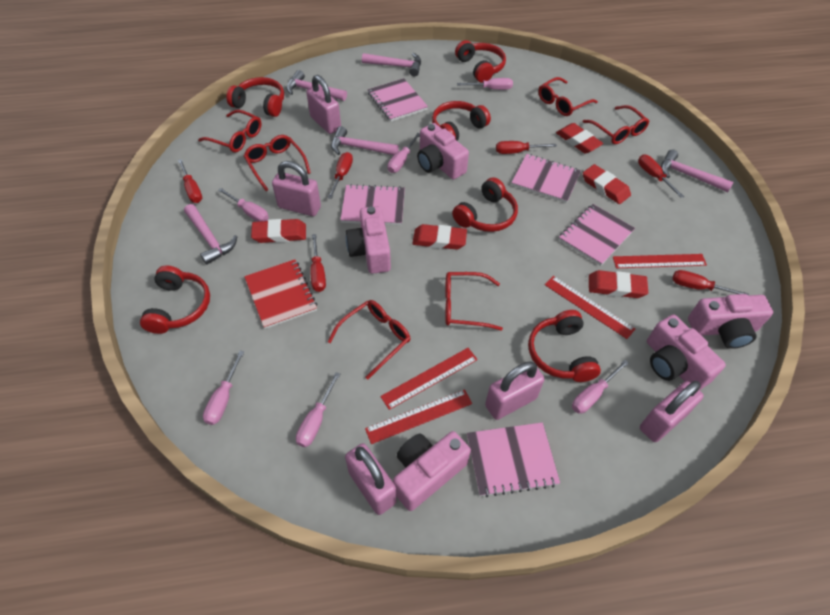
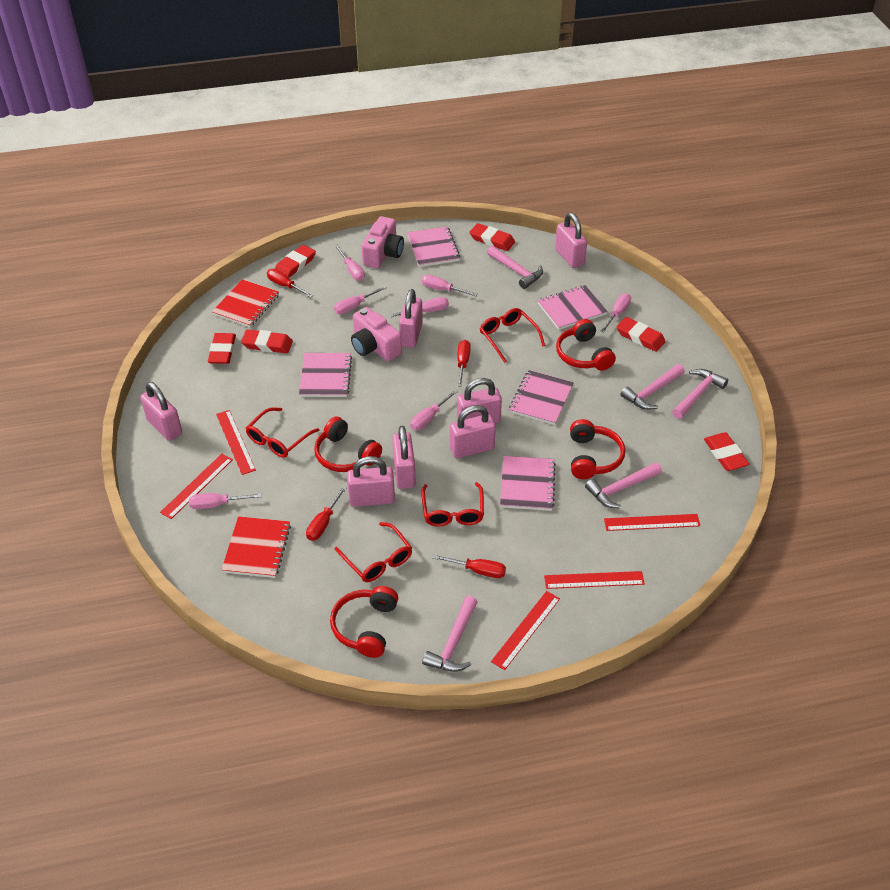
pink camera: 5 -> 2
pink padlock: 5 -> 7
pink screwdriver: 6 -> 7
red eraser: 5 -> 6
red glasses: 6 -> 4
red headphones: 6 -> 4
red notebook: 1 -> 2
red ruler: 4 -> 5
red screwdriver: 6 -> 4

